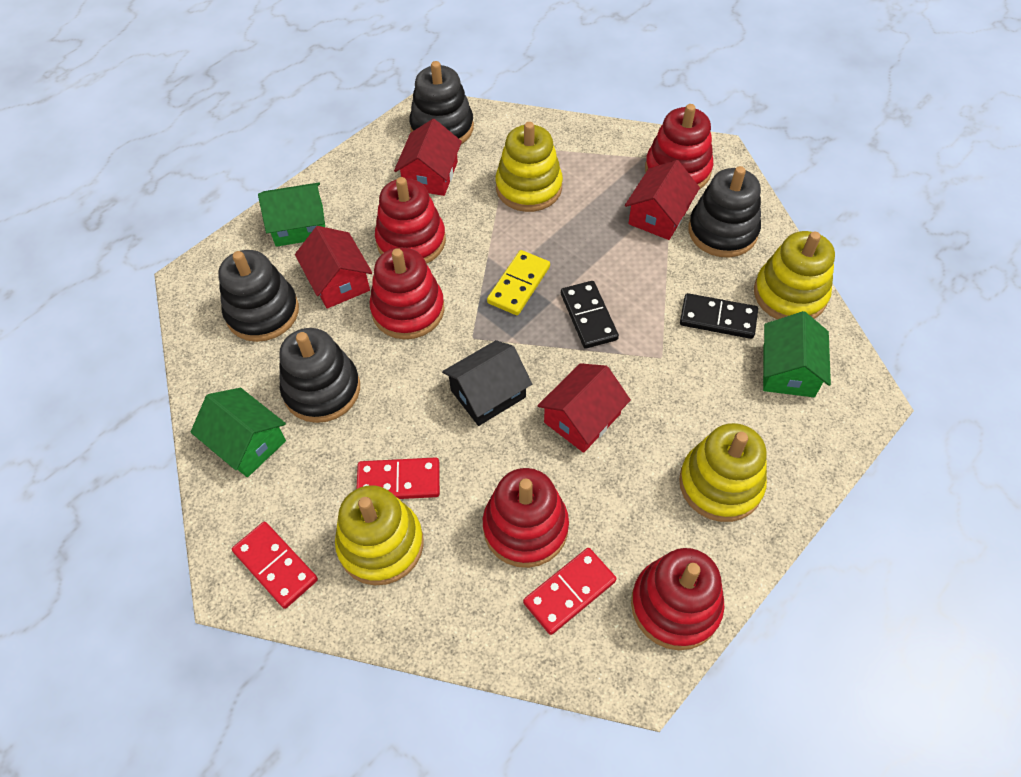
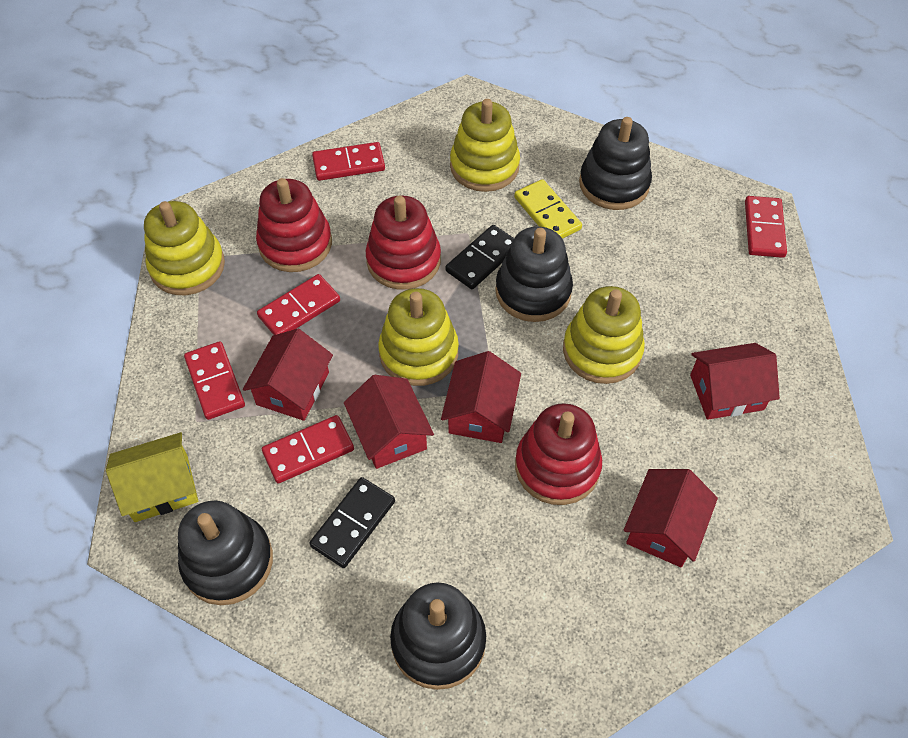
black house: 1 -> 0
green house: 3 -> 0
red domino: 3 -> 5
red house: 4 -> 5
red stacking toy: 5 -> 3
yellow house: 0 -> 1

